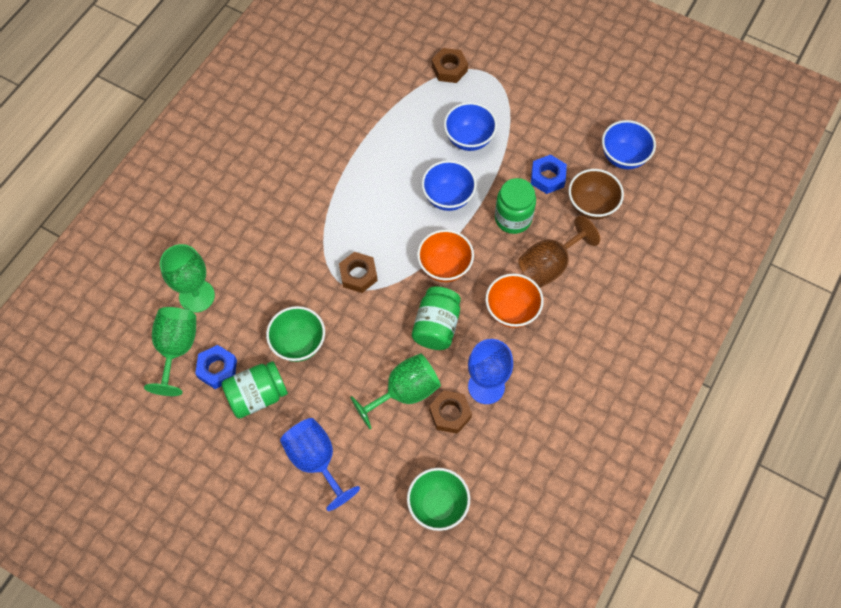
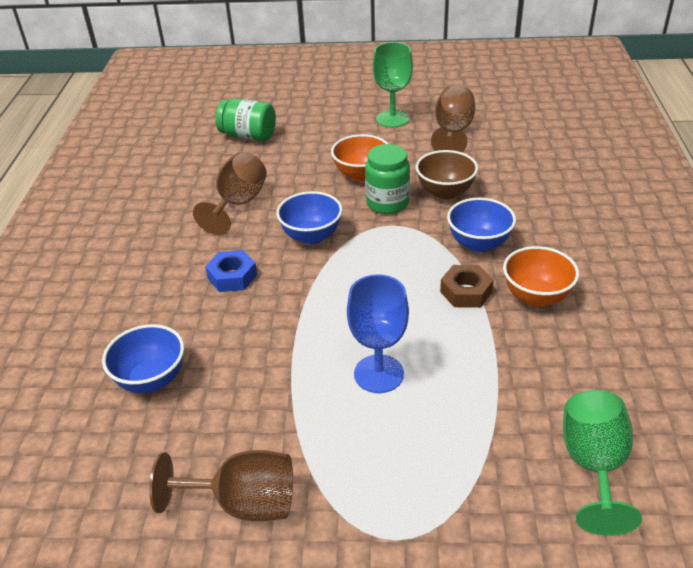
blue goblet: 2 -> 1
blue nut: 2 -> 1
brown goblet: 1 -> 3
brown nut: 3 -> 1
green bowl: 2 -> 0
green goblet: 3 -> 2
green jar: 3 -> 2

